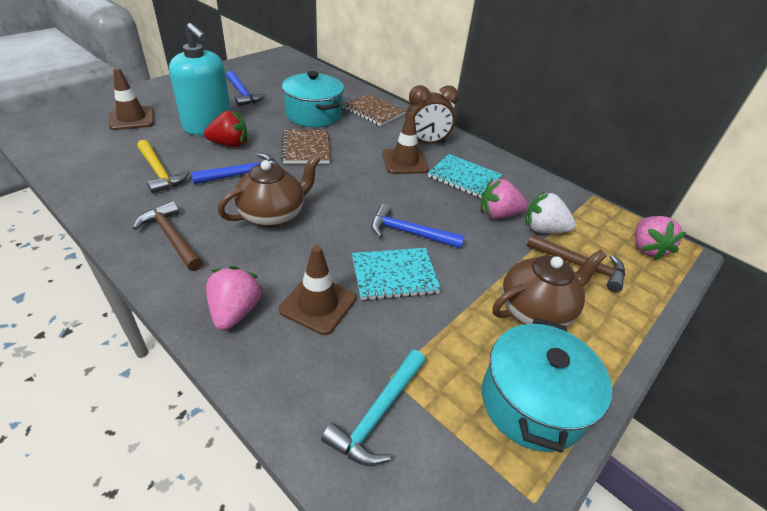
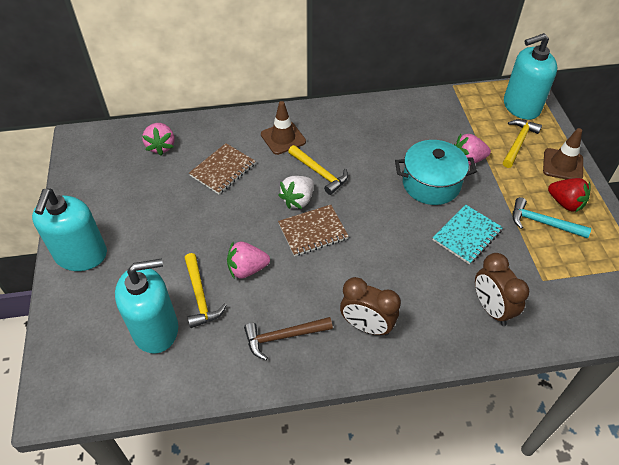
blue hammer: 3 -> 0
brown clock: 1 -> 2
brown hammer: 2 -> 1
brown teapot: 2 -> 0
brown traffic cone: 3 -> 2
turquoise notebook: 2 -> 1
turquoise pot: 2 -> 1
turquoise soap dispenser: 1 -> 3
yellow hammer: 1 -> 3

